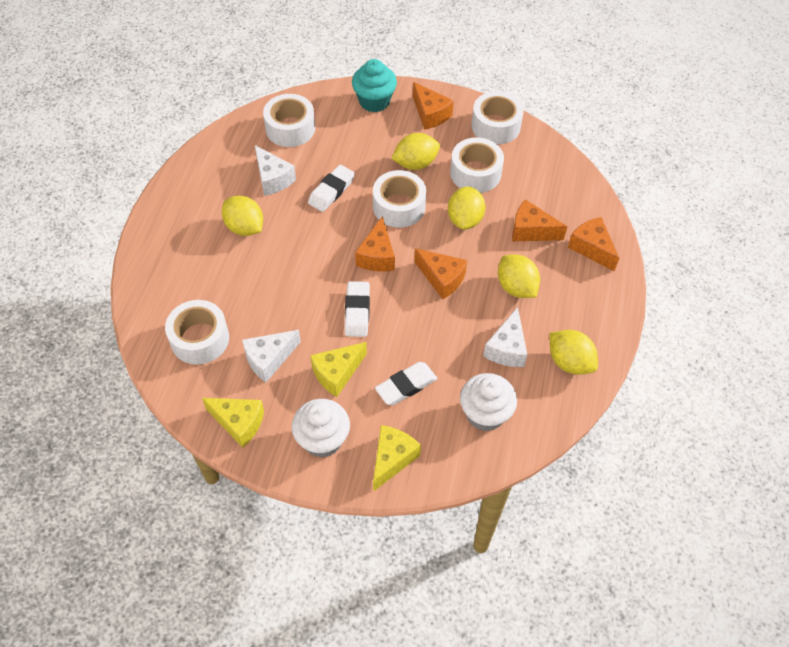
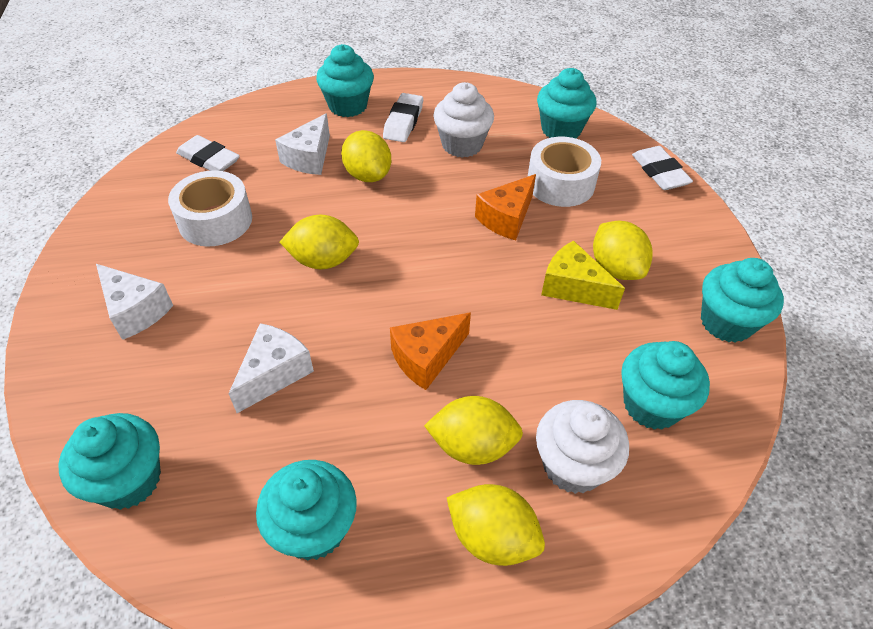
orange cheese: 5 -> 2
turquoise cupcake: 1 -> 6
white tape: 5 -> 2
yellow cheese: 3 -> 1

